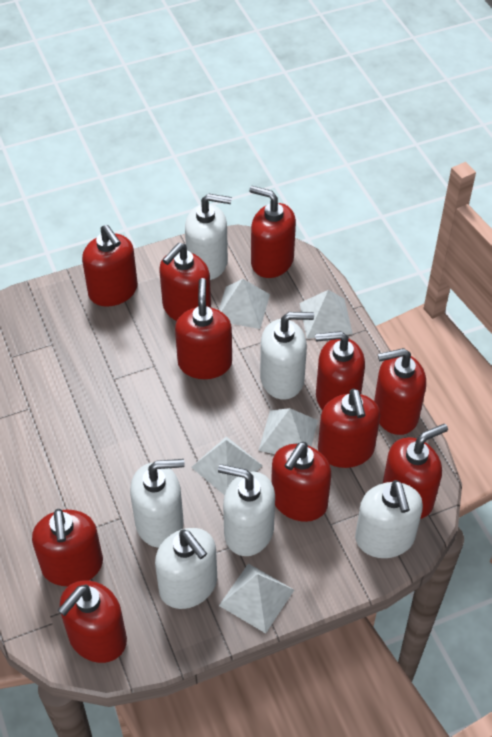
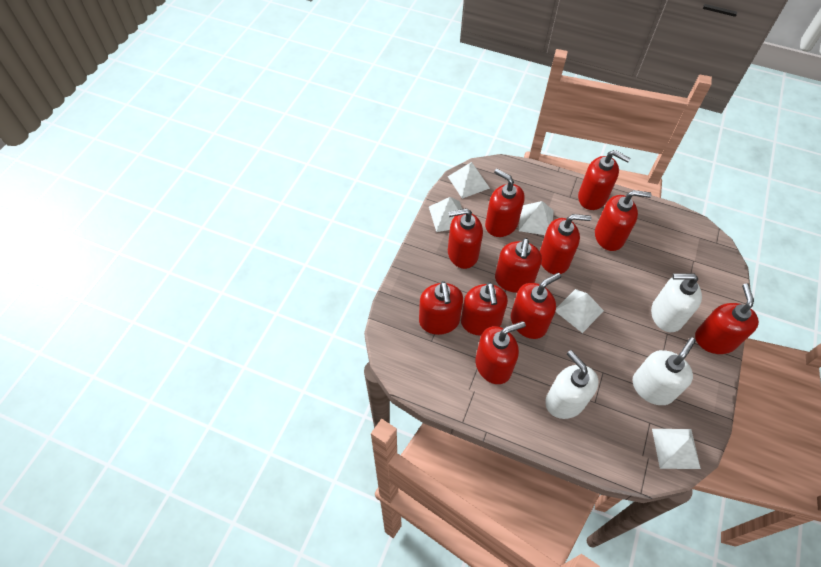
white soap dispenser: 6 -> 3

